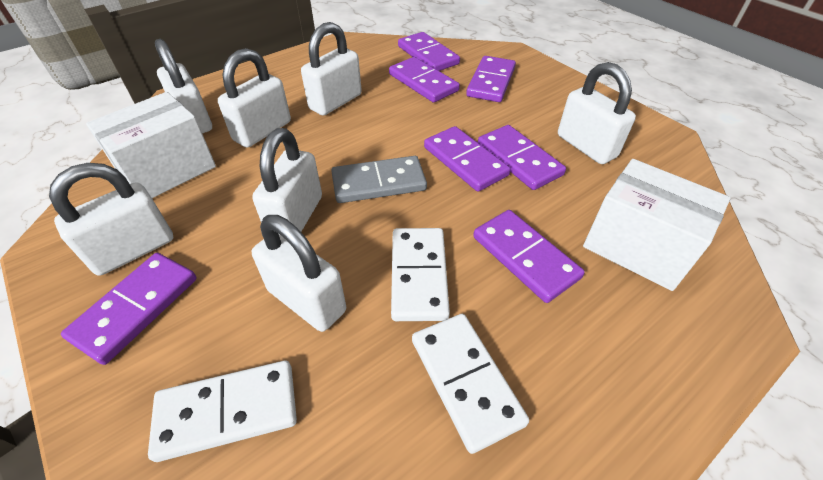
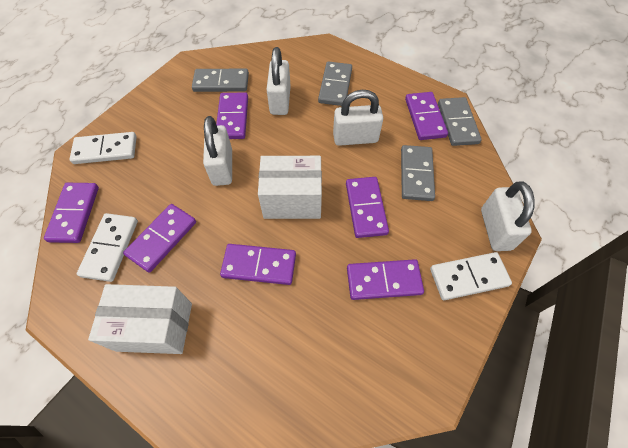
grey domino: 1 -> 4
white padlock: 7 -> 4

